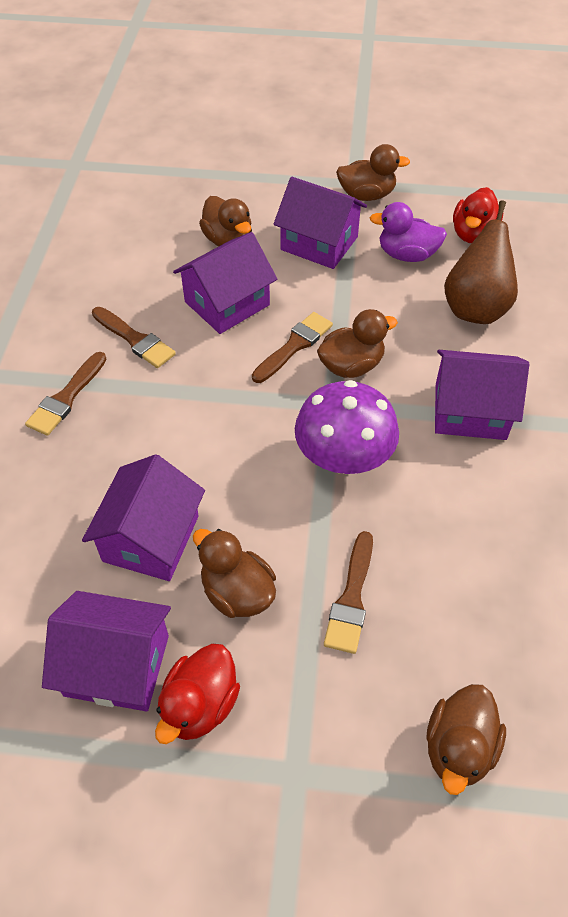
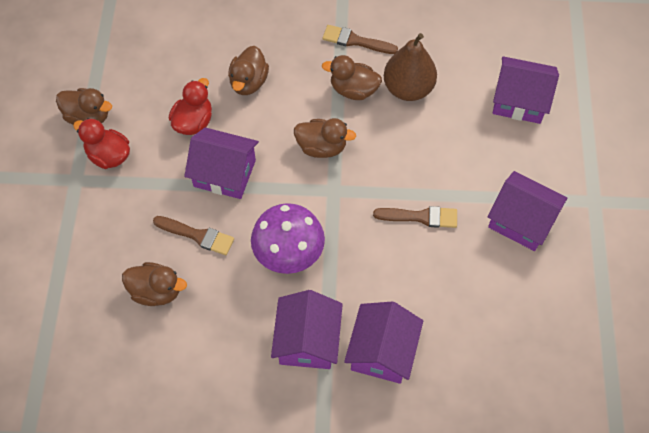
brown brush: 4 -> 3
purple duck: 1 -> 0

